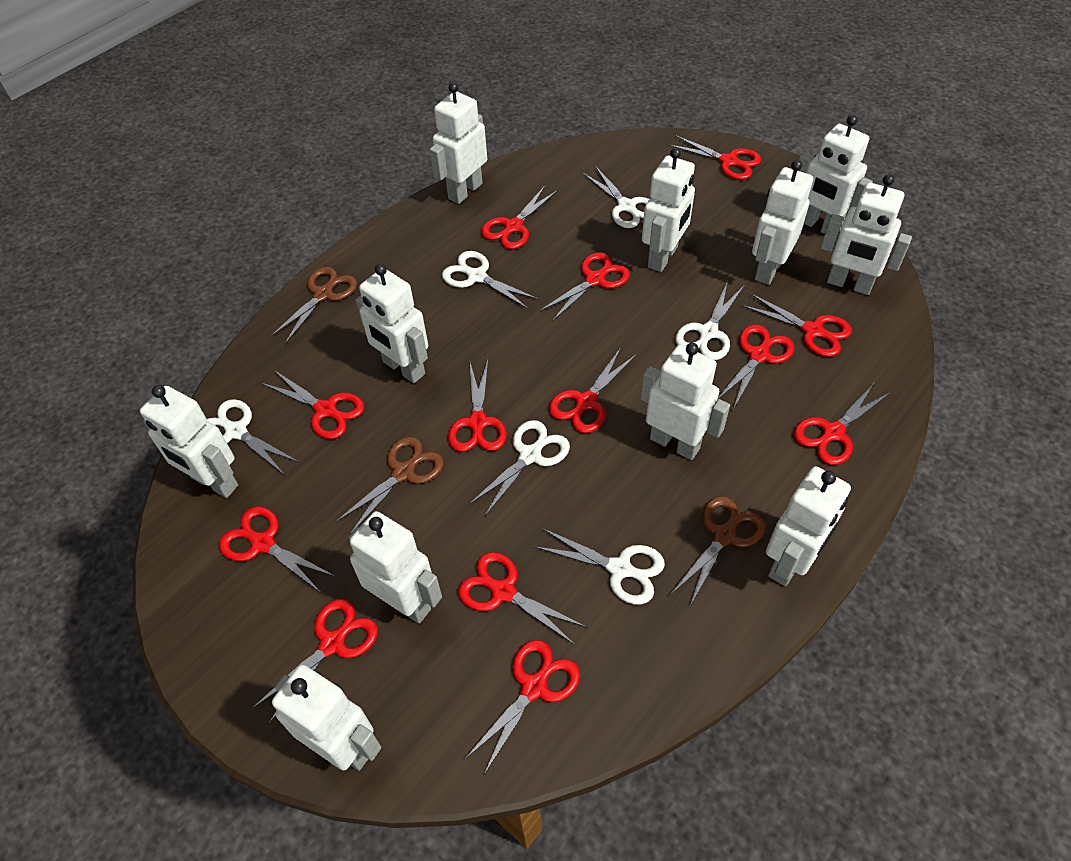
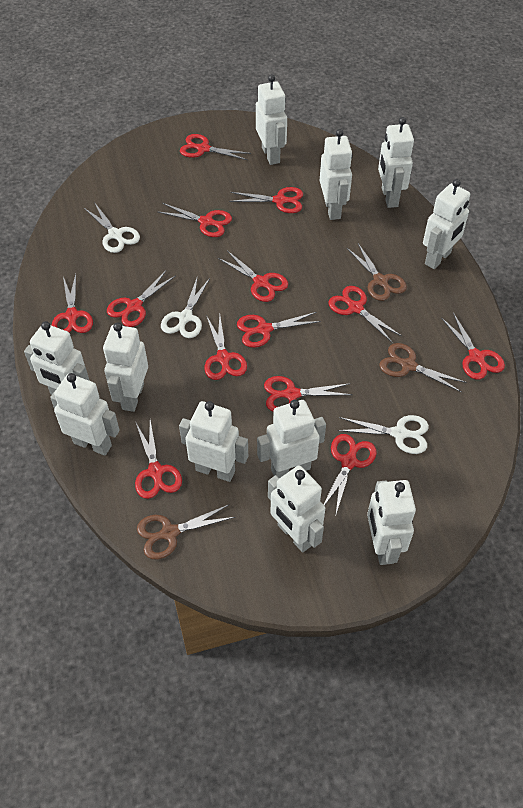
white scissors: 6 -> 3

